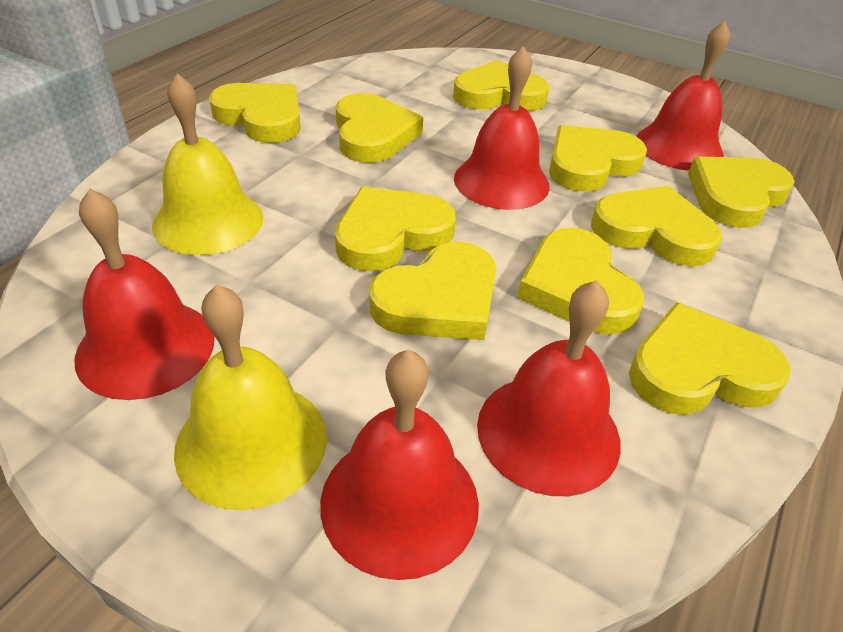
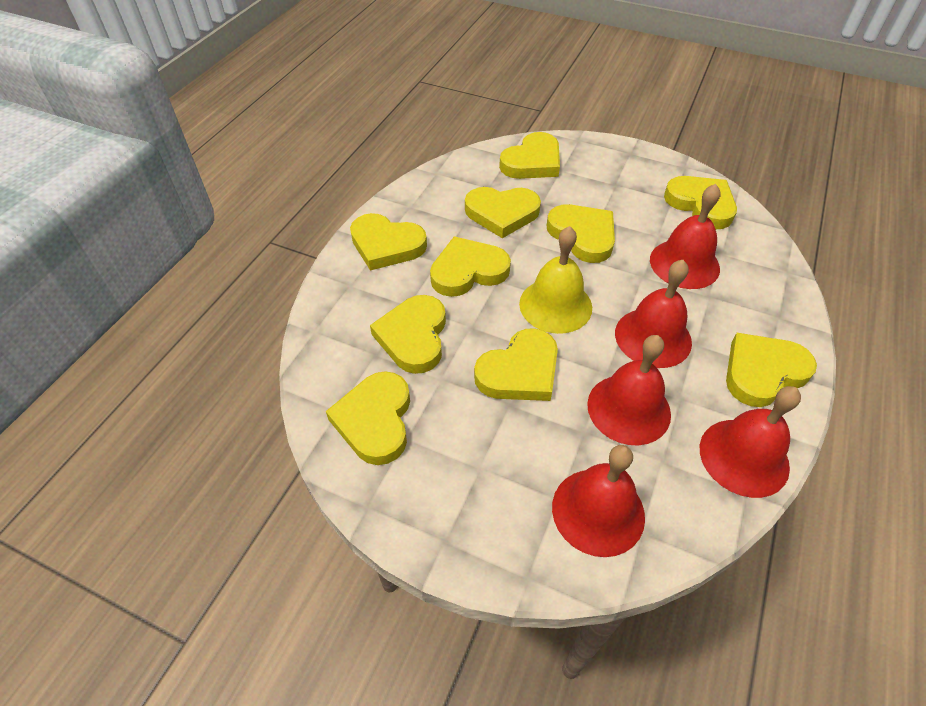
yellow bell: 2 -> 1

